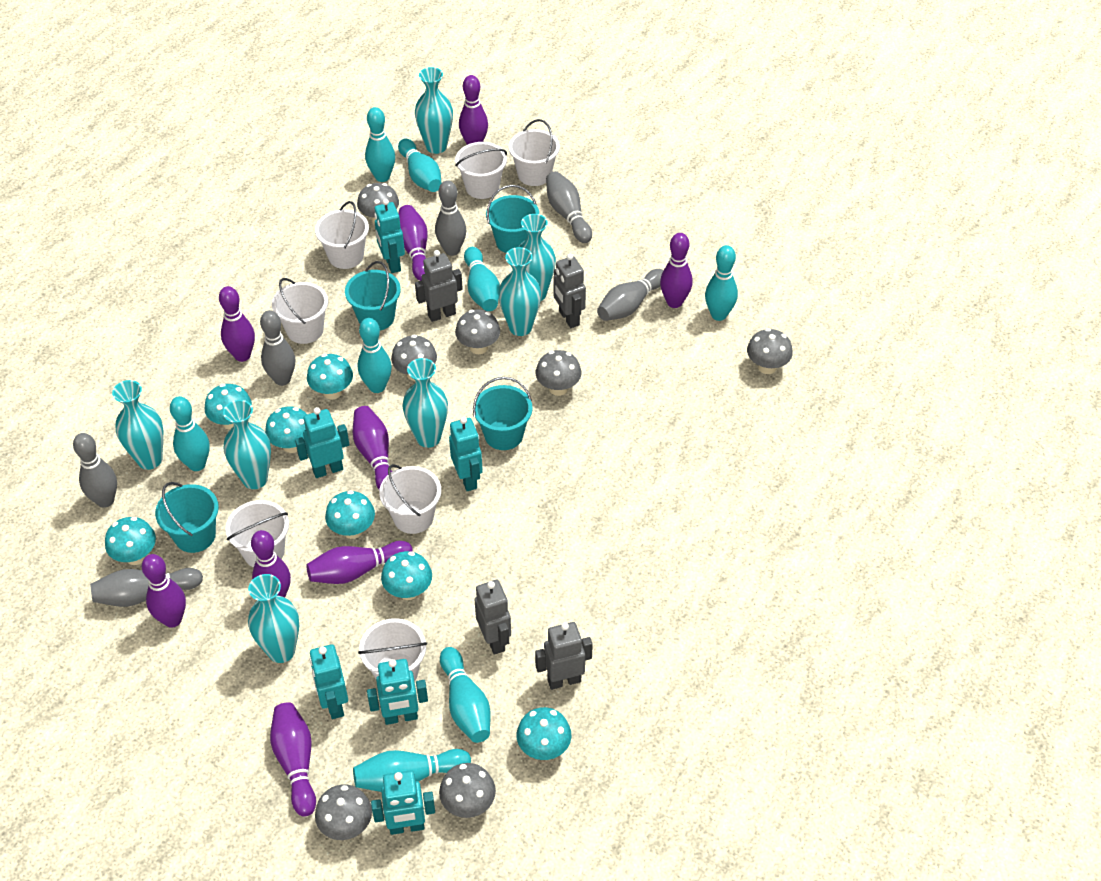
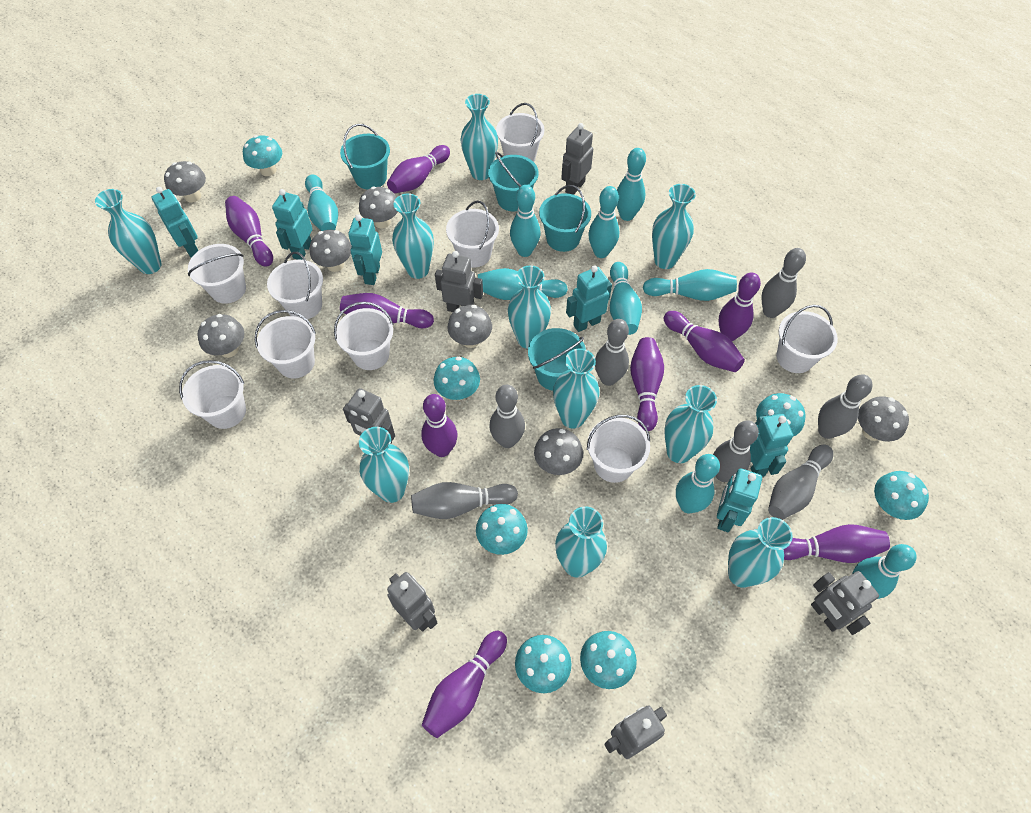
grey bowling pin: 6 -> 7
grey robot: 4 -> 6
turquoise bowling pin: 8 -> 9
turquoise vase: 7 -> 10
white bucket: 7 -> 9

